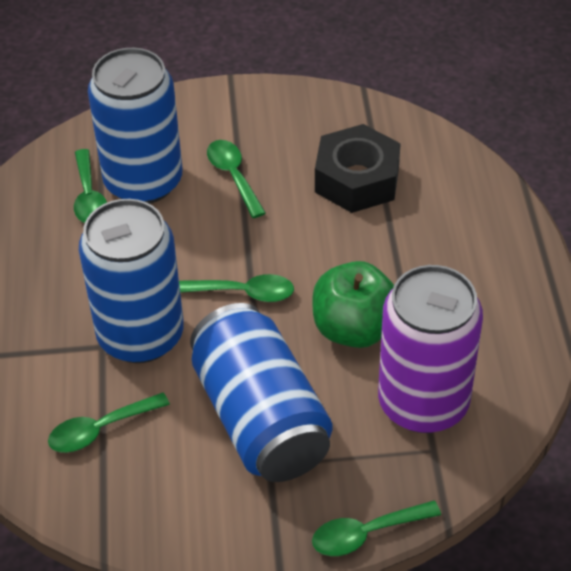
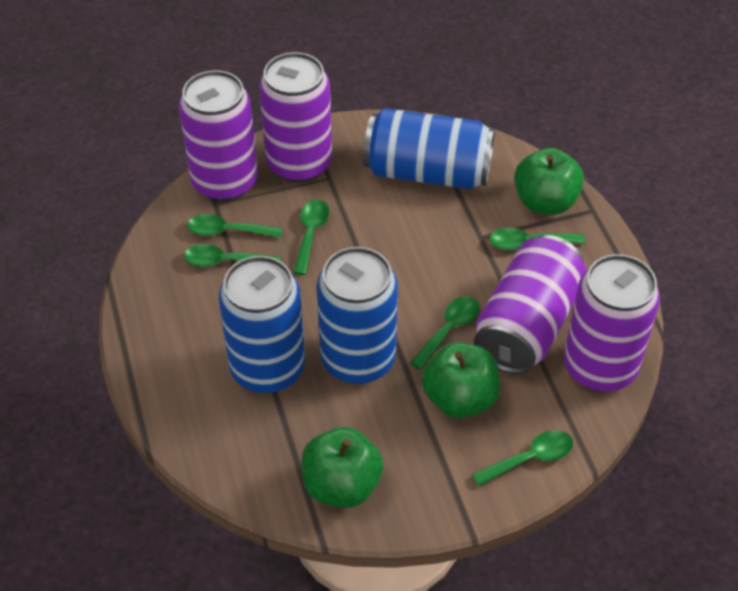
black nut: 1 -> 0
green apple: 1 -> 3
green spoon: 5 -> 6
purple can: 1 -> 4

